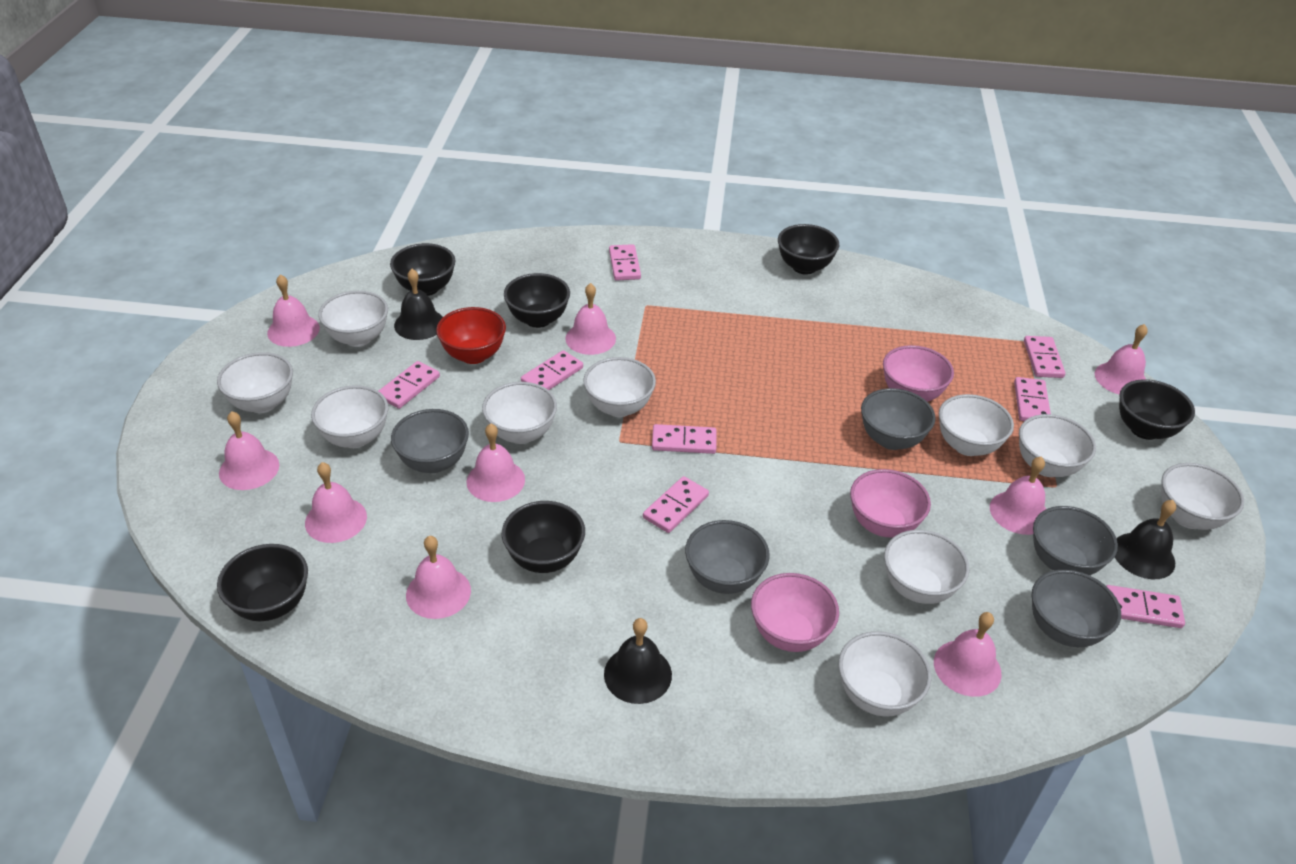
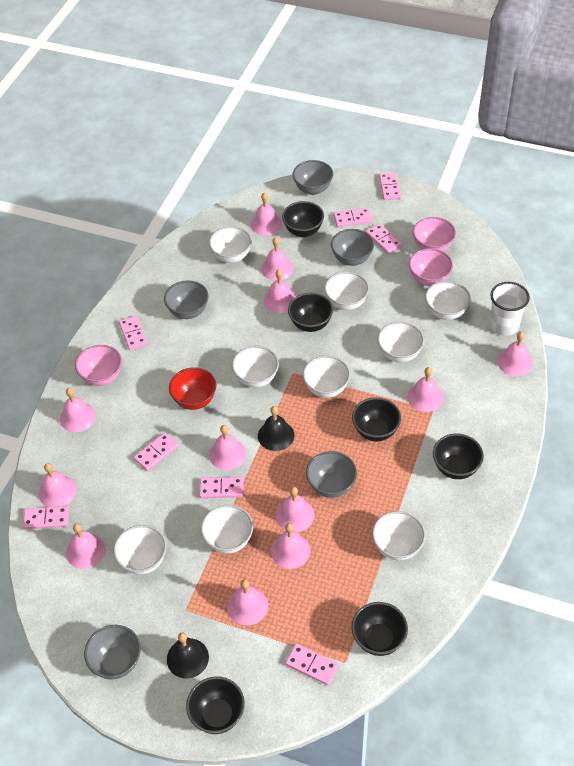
black bell: 3 -> 2
pink bell: 9 -> 12
white bowl: 10 -> 9
white cup: 0 -> 1

